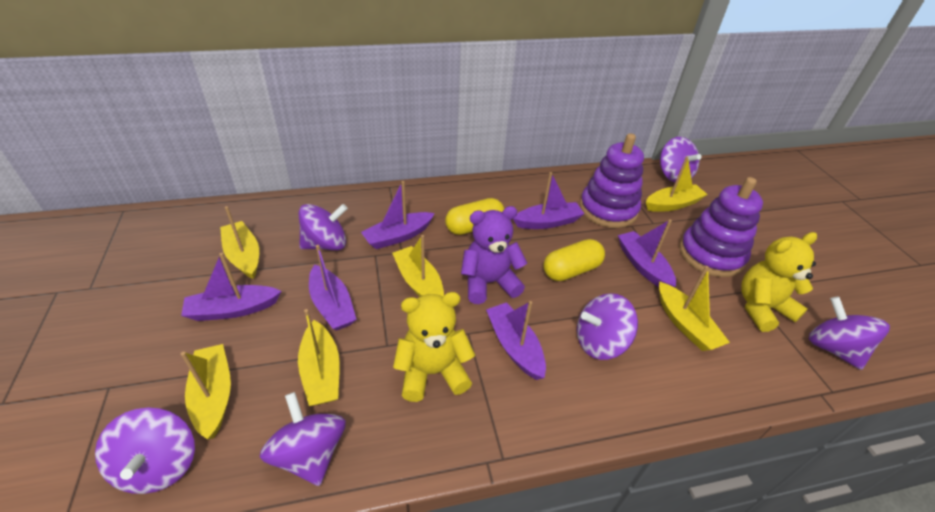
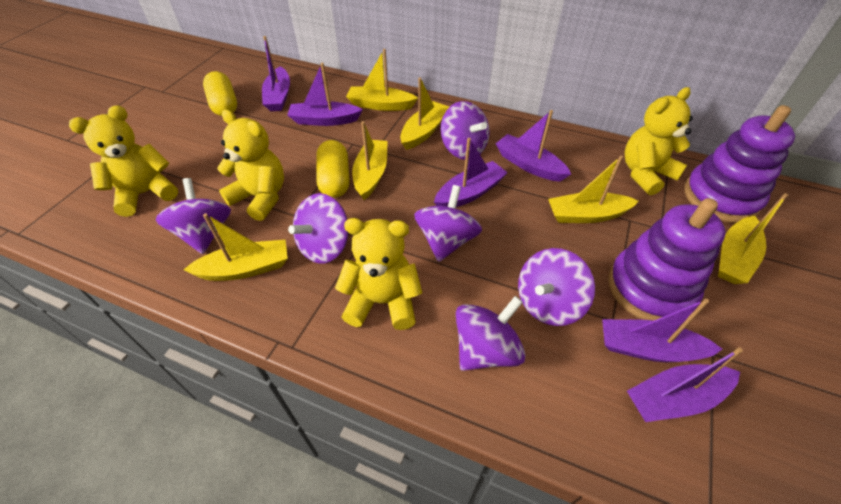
purple teddy bear: 1 -> 0
yellow teddy bear: 2 -> 4

